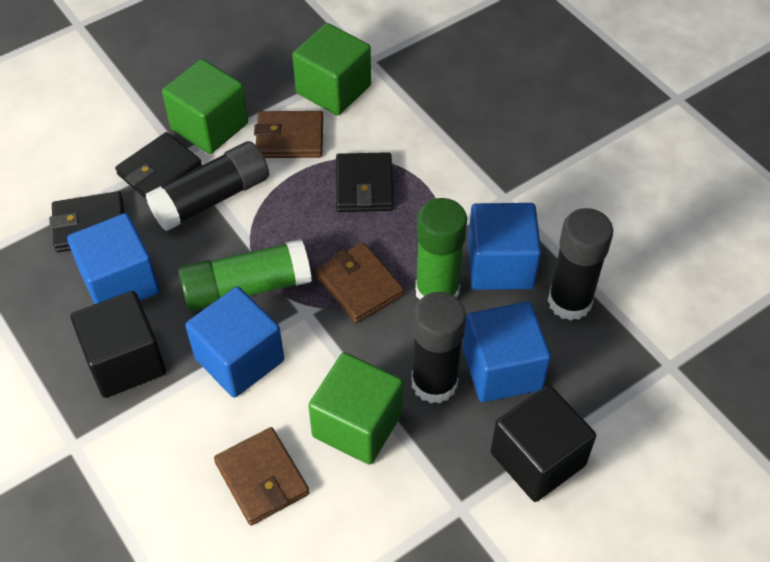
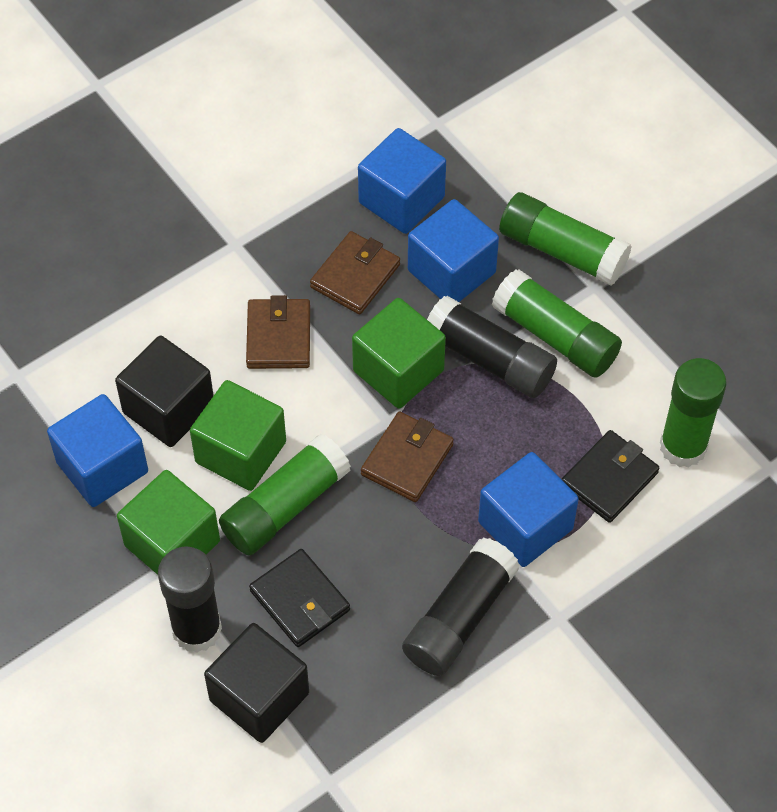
black wallet: 3 -> 2
green glue stick: 2 -> 4

